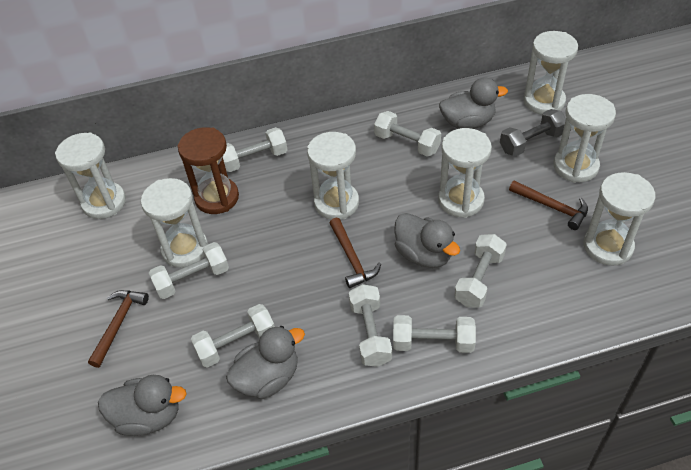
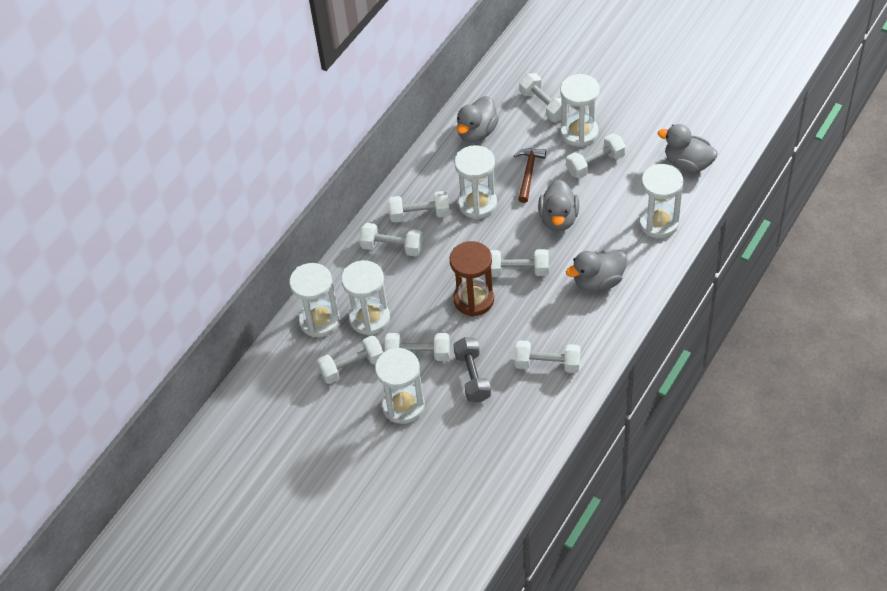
brown hammer: 3 -> 1
white dumbbell: 7 -> 8
white hourglass: 7 -> 6

